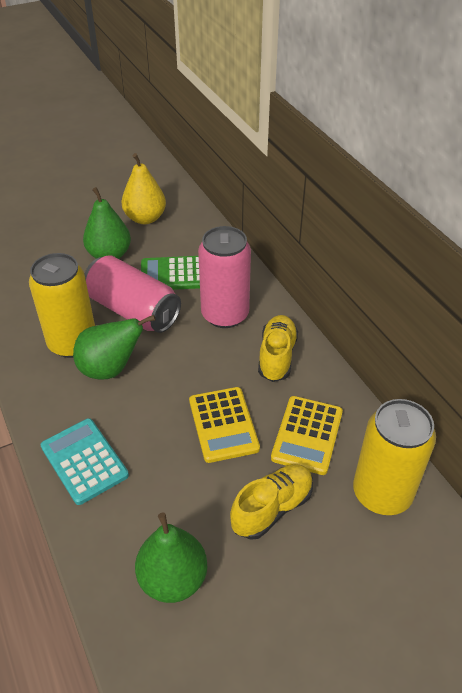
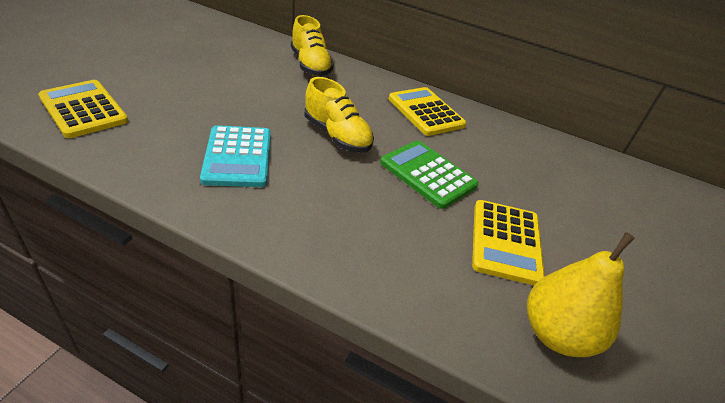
green pear: 3 -> 0
pink can: 2 -> 0
yellow calculator: 2 -> 3
yellow can: 2 -> 0

